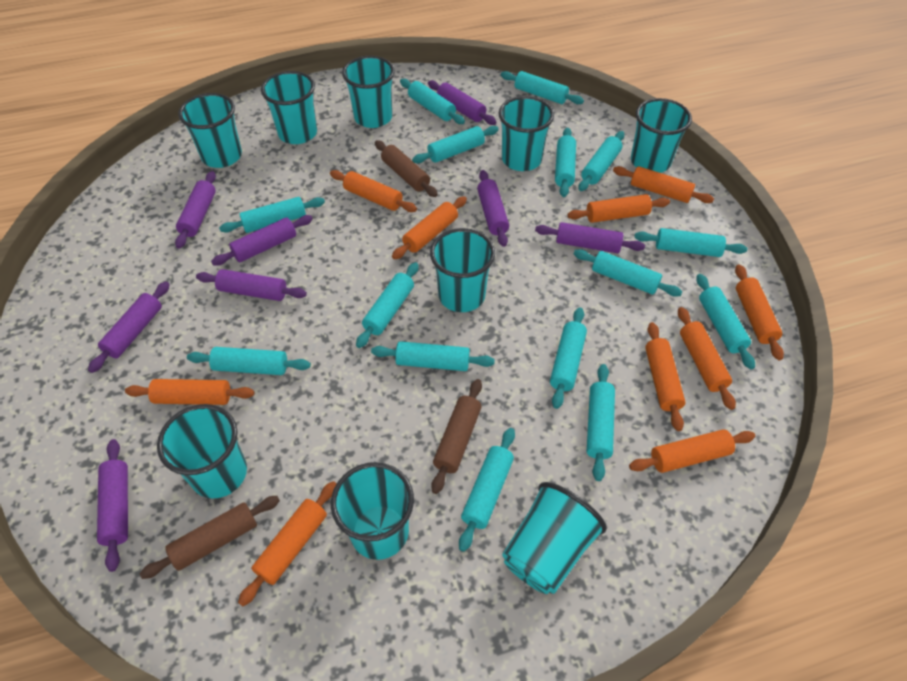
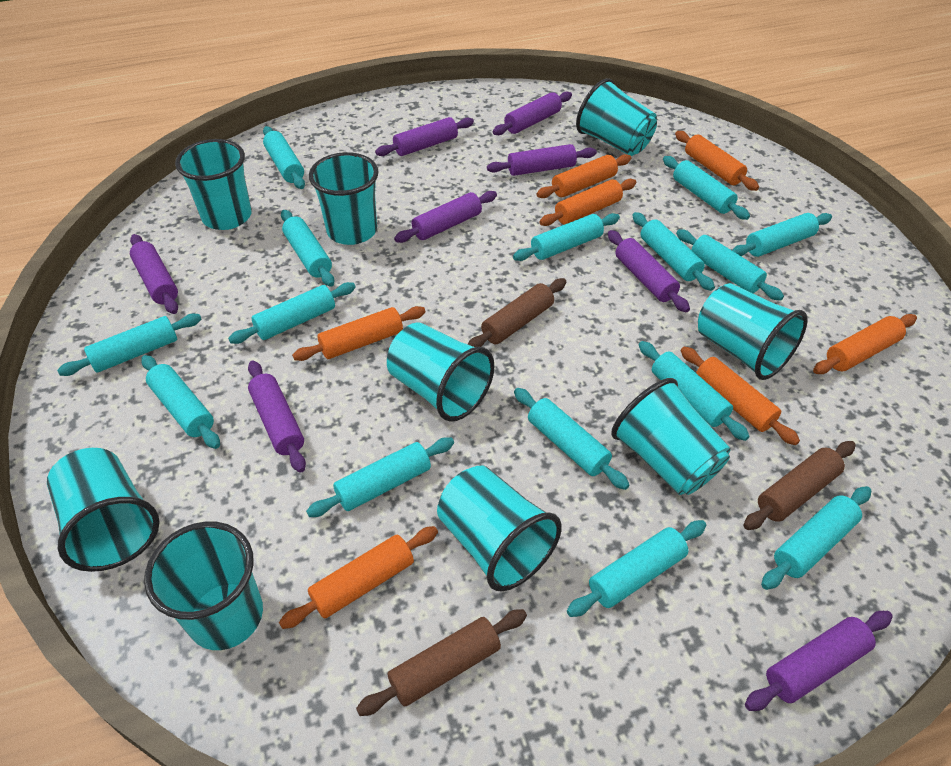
orange rolling pin: 10 -> 7

